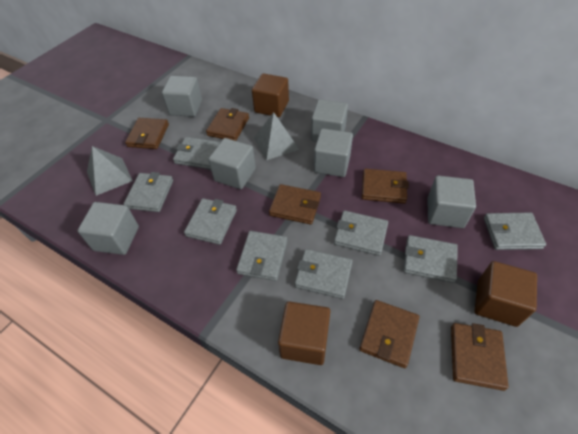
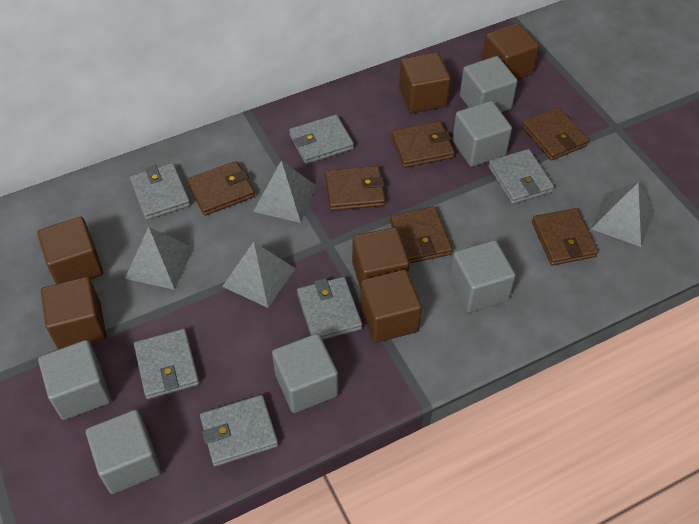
brown cube: 3 -> 6
grey pyramid: 2 -> 4
grey wallet: 8 -> 6

